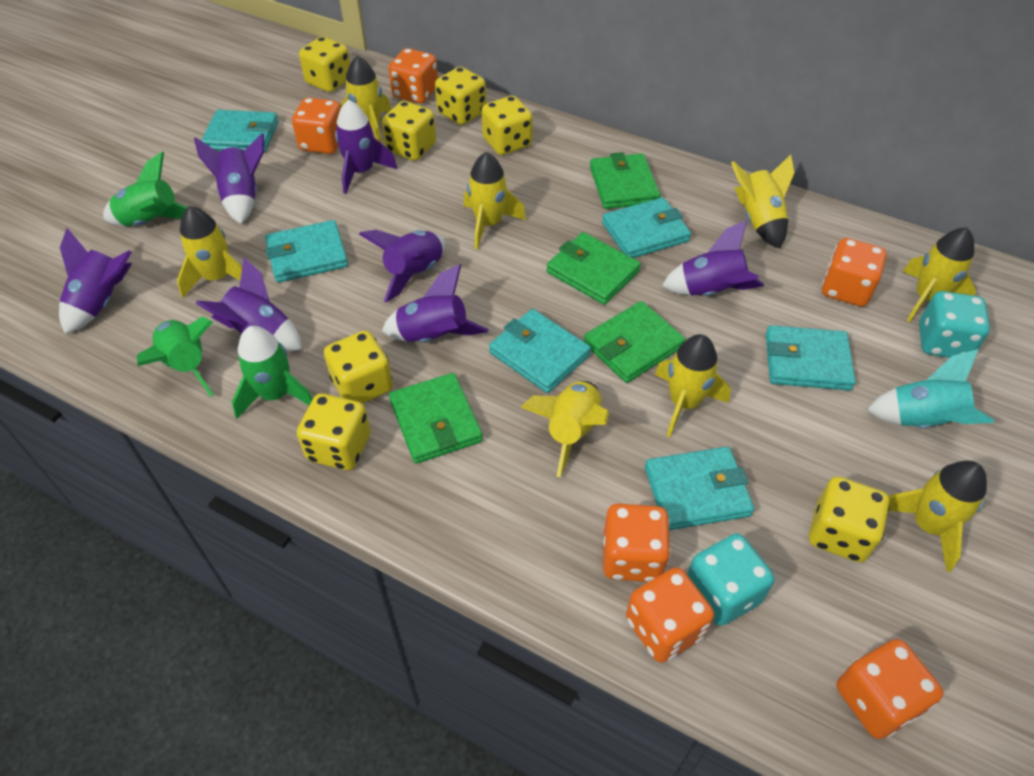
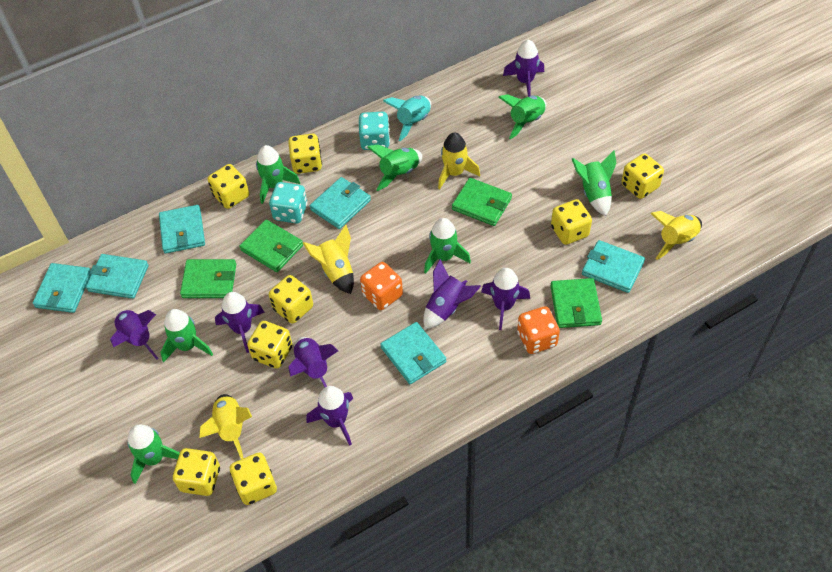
green rocket: 3 -> 7
orange dice: 6 -> 2
yellow dice: 7 -> 8
yellow rocket: 8 -> 4

